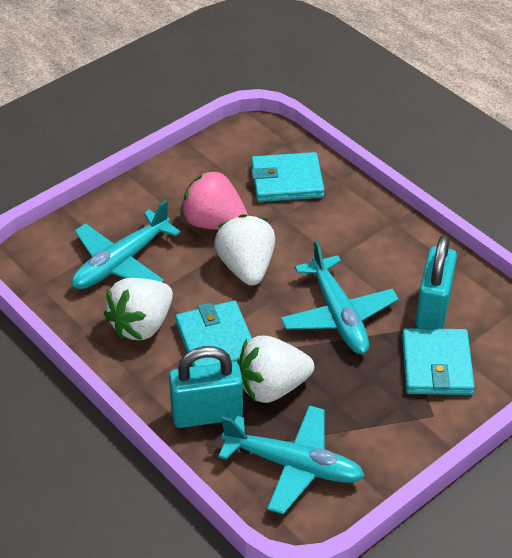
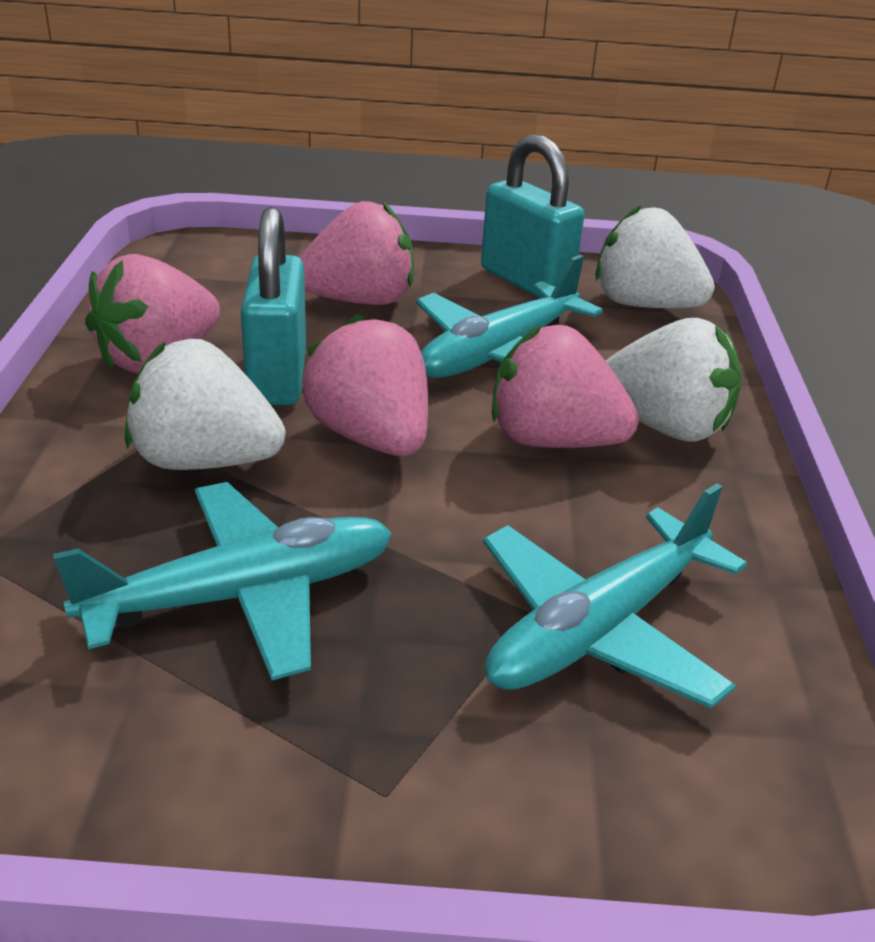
pink strawberry: 1 -> 4
turquoise wallet: 3 -> 0

